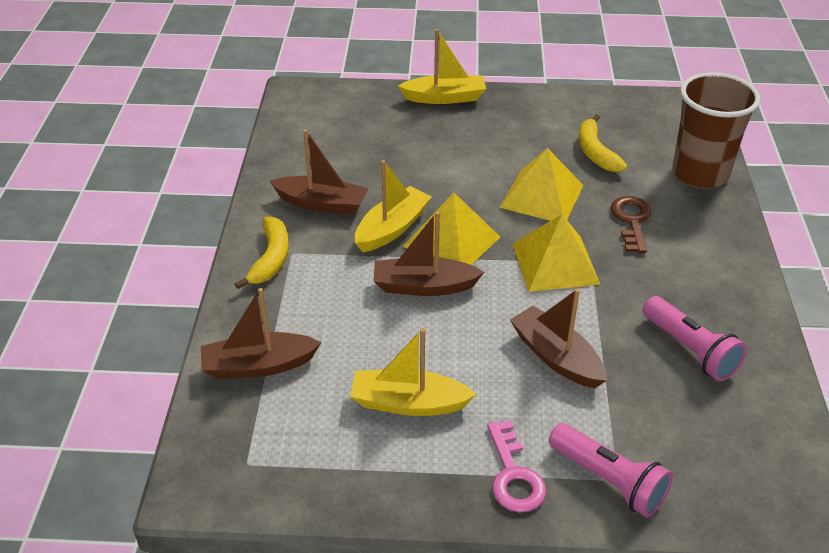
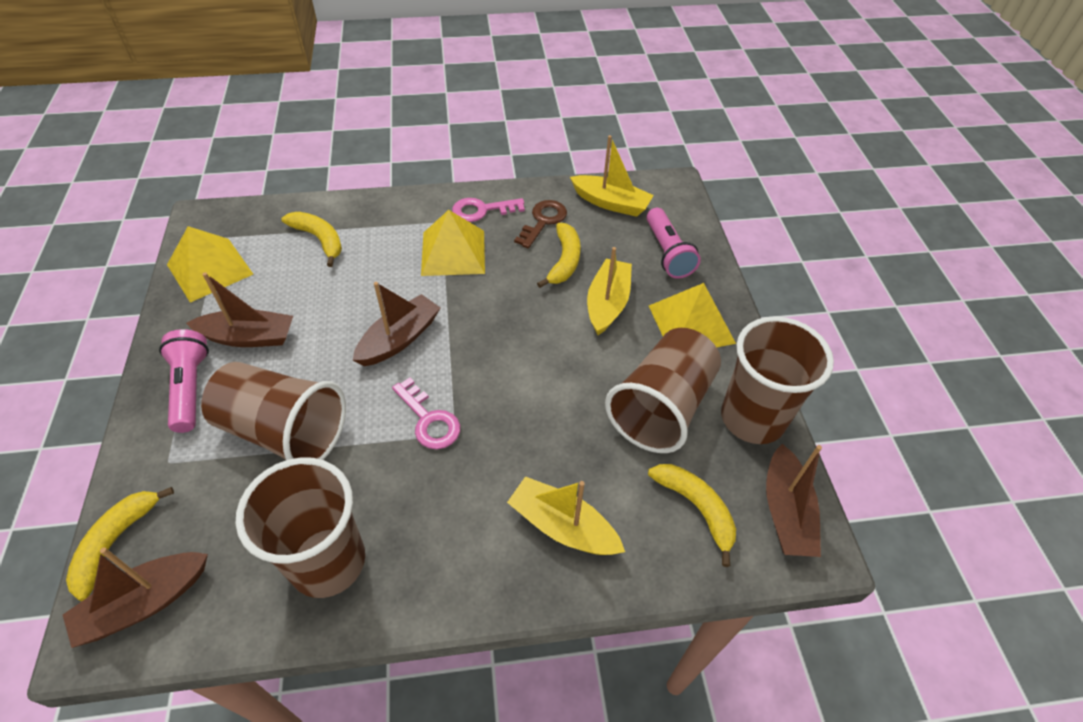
brown cup: 1 -> 4
pink key: 1 -> 2
yellow banana: 2 -> 4

